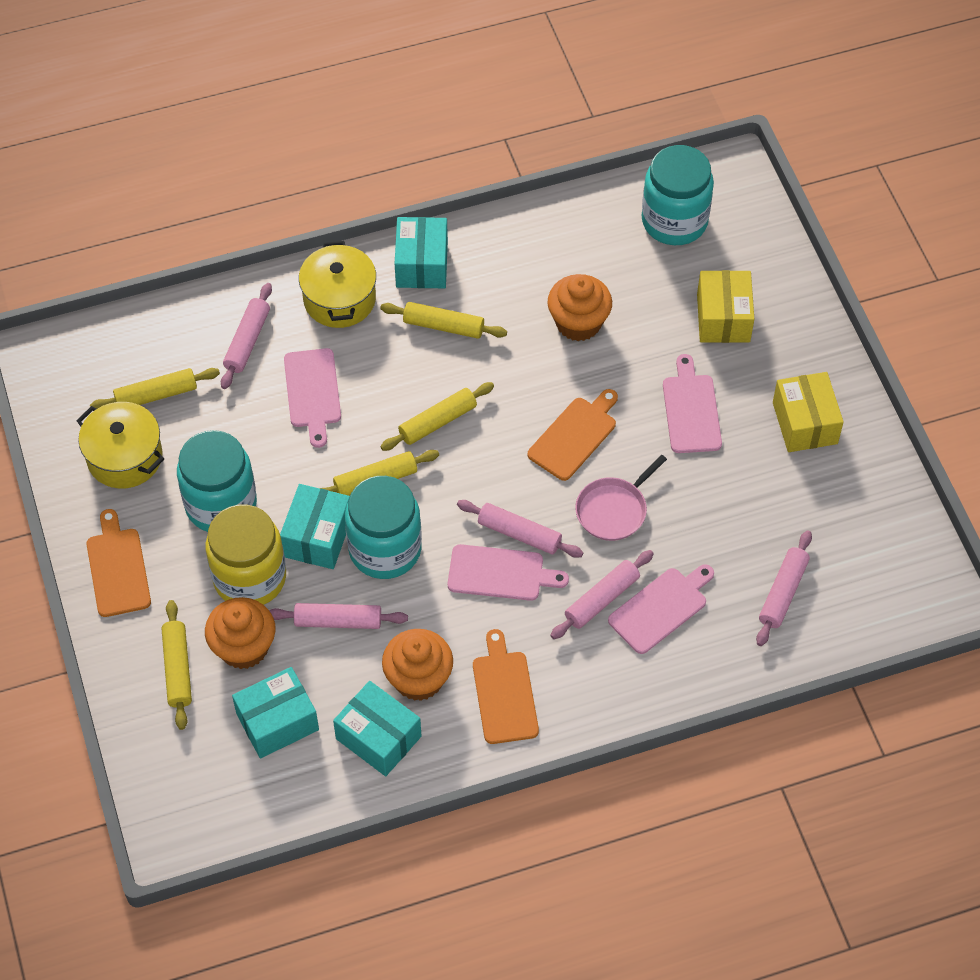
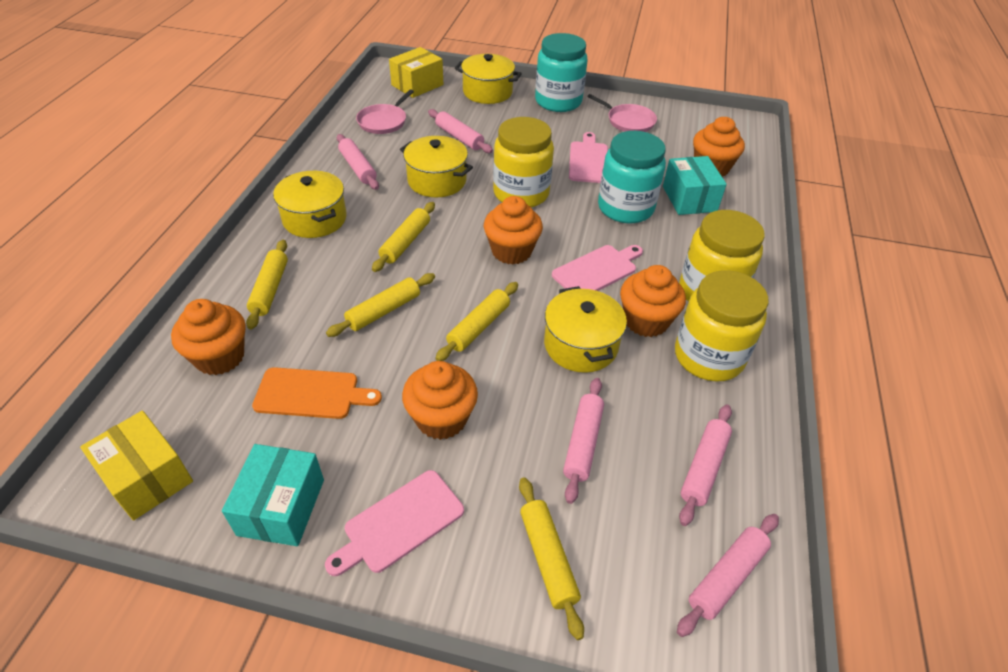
orange cupcake: 3 -> 5
orange cutting board: 3 -> 1
pink cutting board: 4 -> 3
pink pan: 1 -> 2
turquoise box: 4 -> 2
turquoise jar: 3 -> 2
yellow jar: 1 -> 3
yellow pot: 2 -> 4

